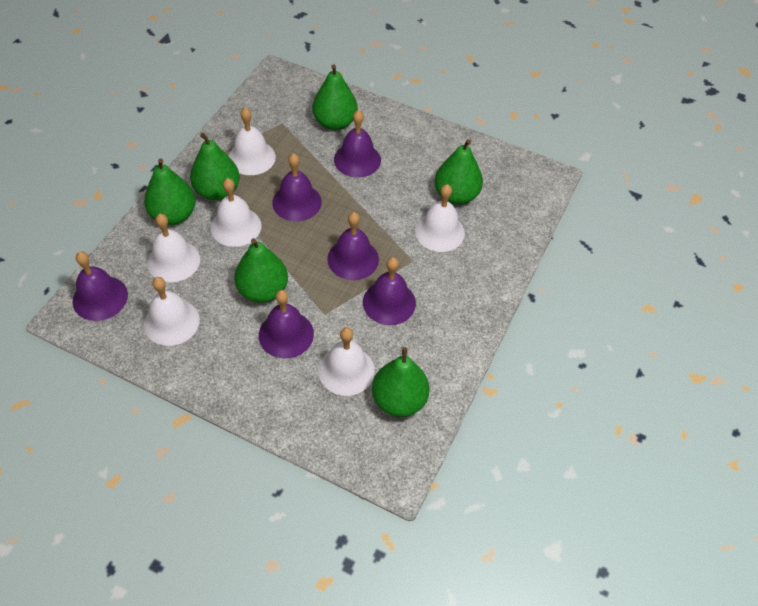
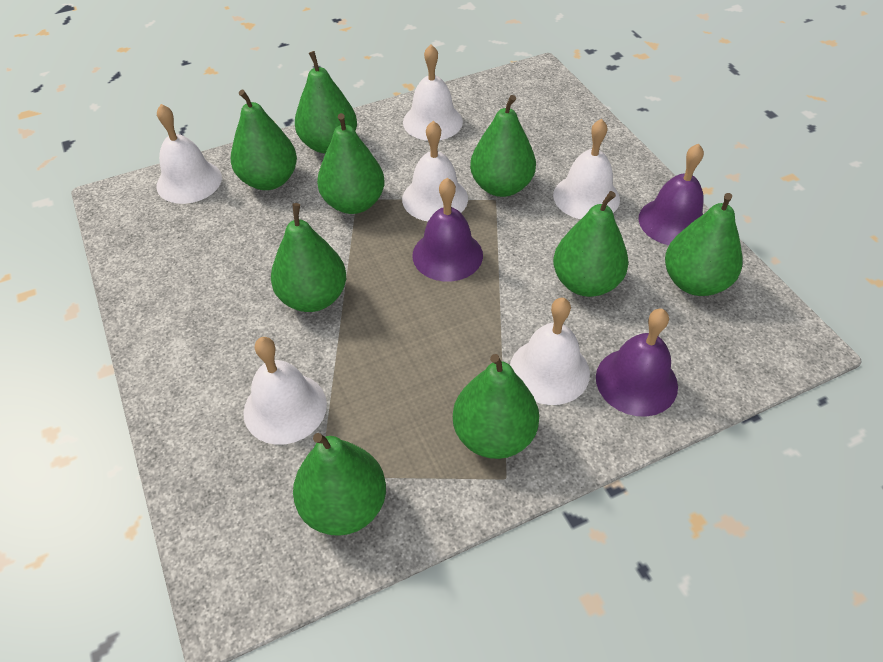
green pear: 6 -> 9
purple bell: 6 -> 3

